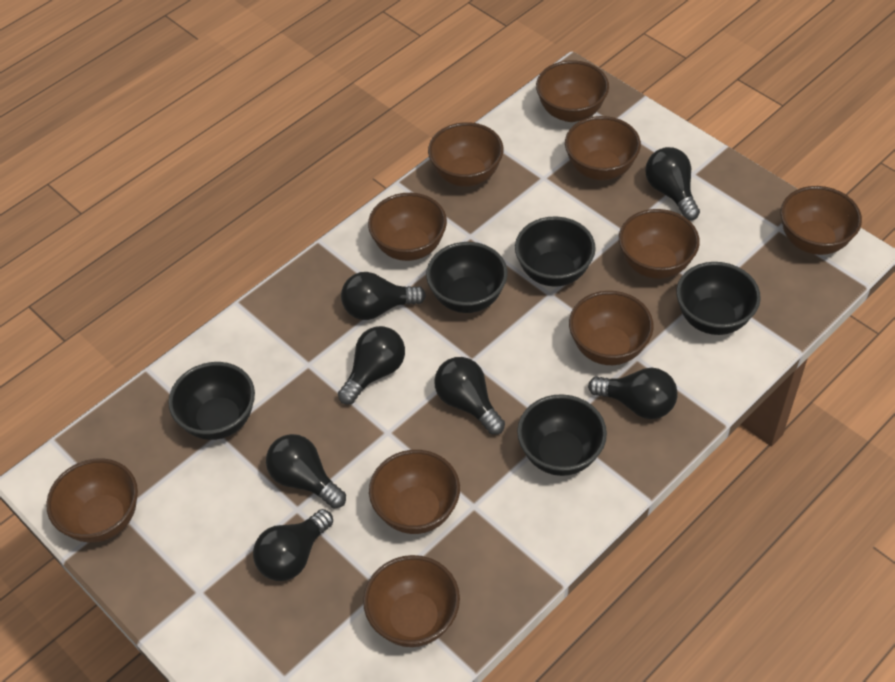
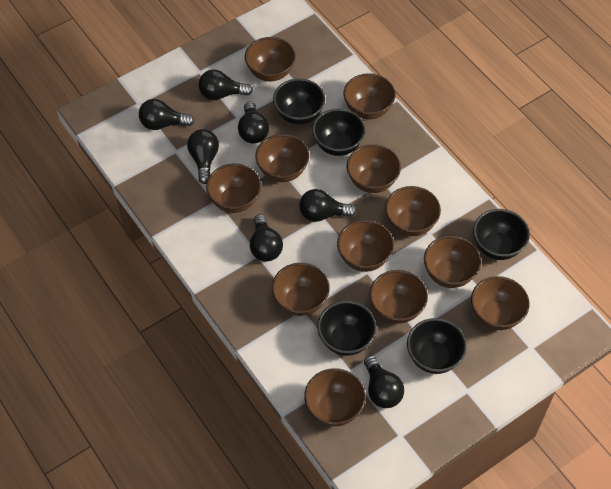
brown bowl: 10 -> 12

